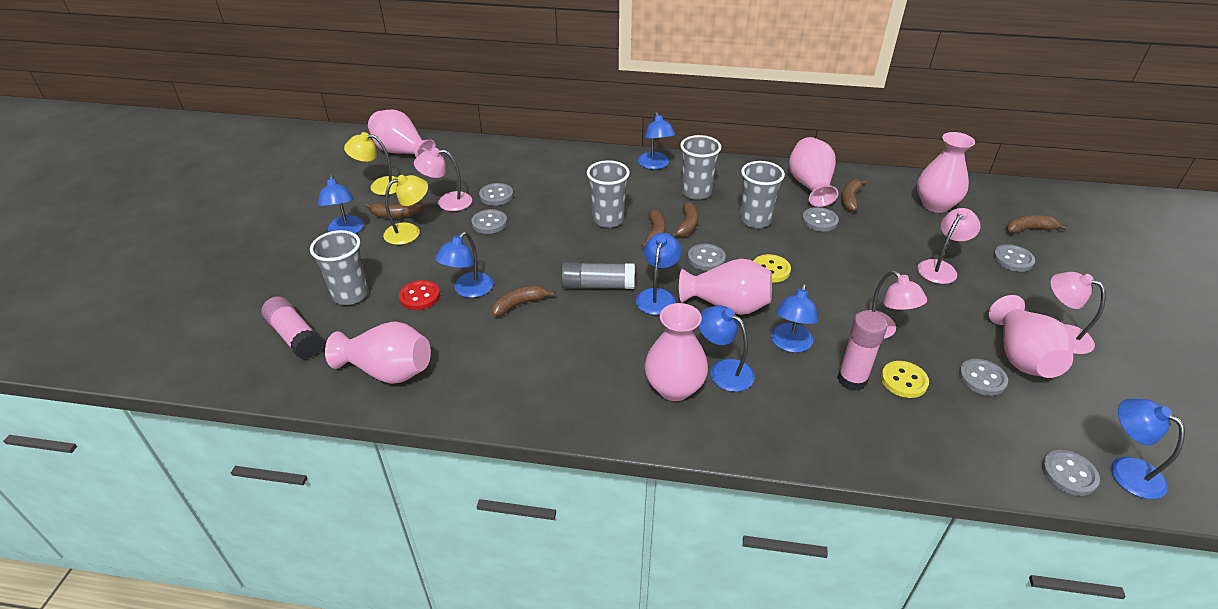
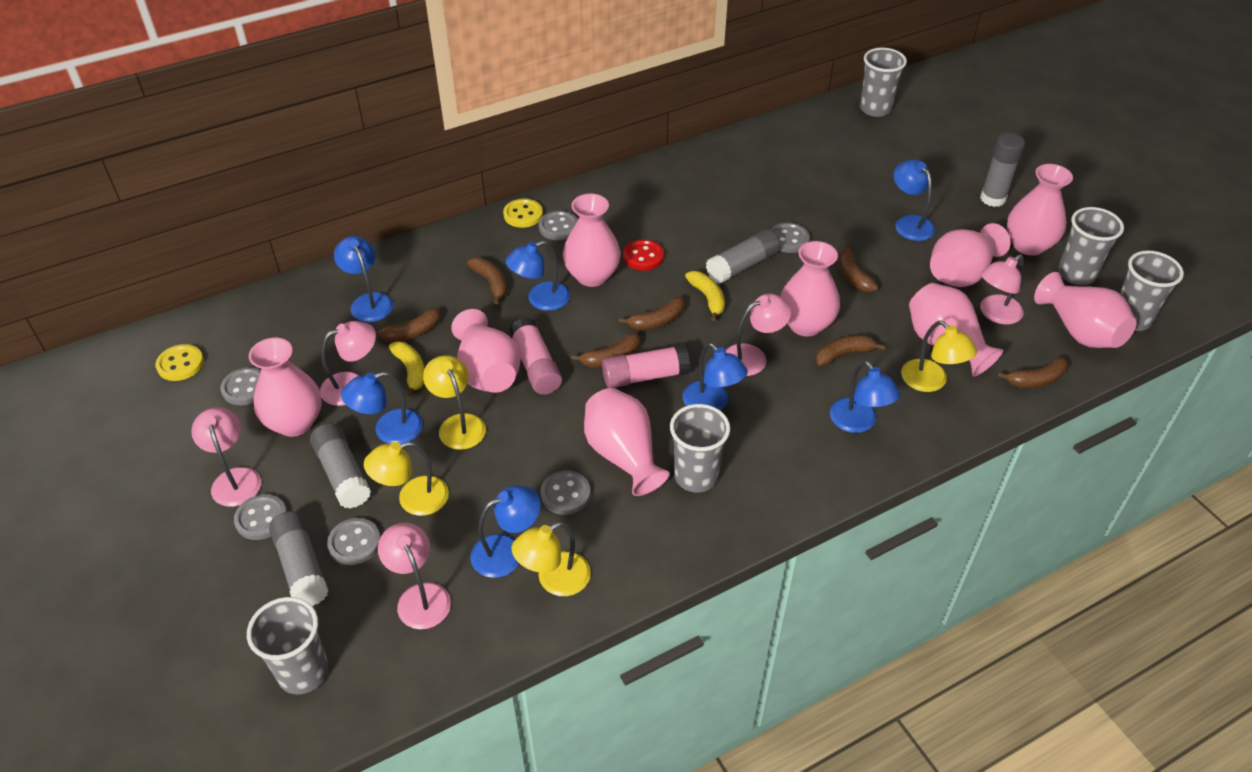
brown banana: 6 -> 7
grey button: 7 -> 6
grey cup: 4 -> 5
grey glue stick: 1 -> 4
pink lamp: 4 -> 5
pink vase: 7 -> 9
yellow banana: 0 -> 2
yellow lamp: 2 -> 4

